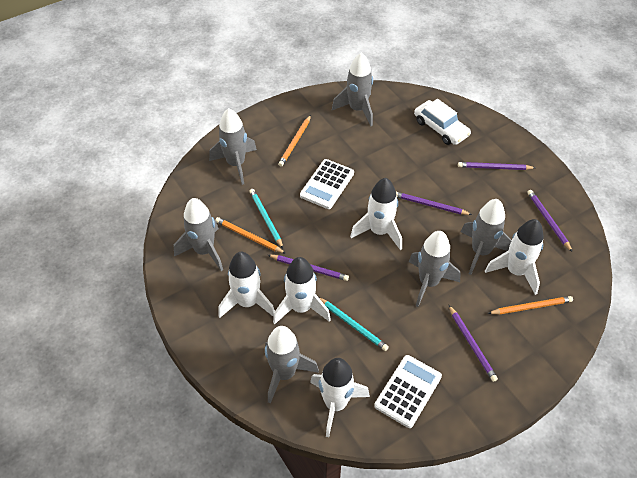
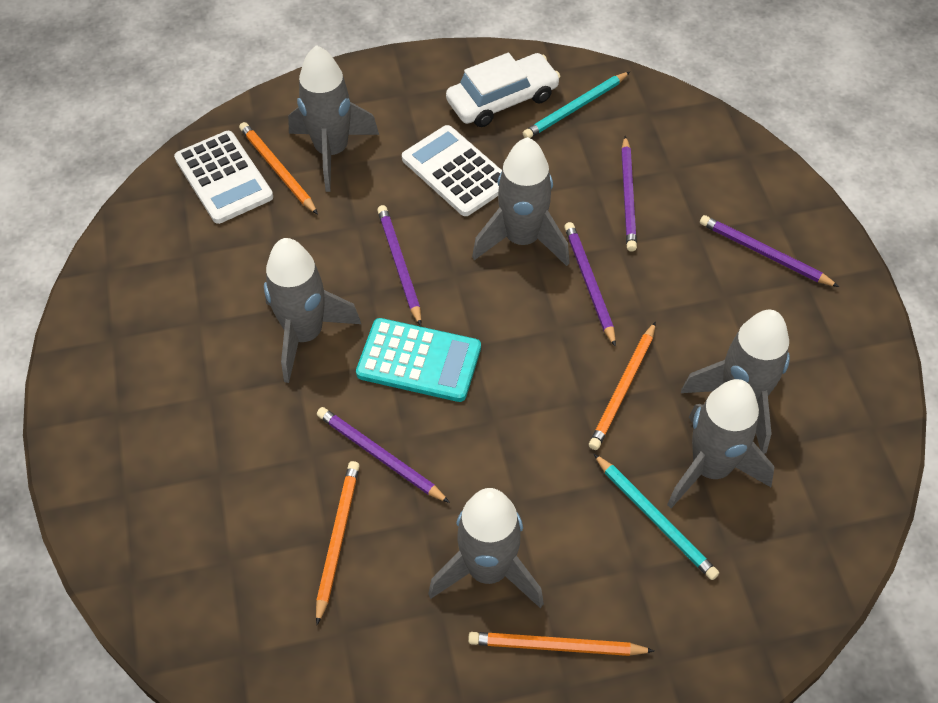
orange pencil: 3 -> 4
turquoise calculator: 0 -> 1
white rocket: 5 -> 0

